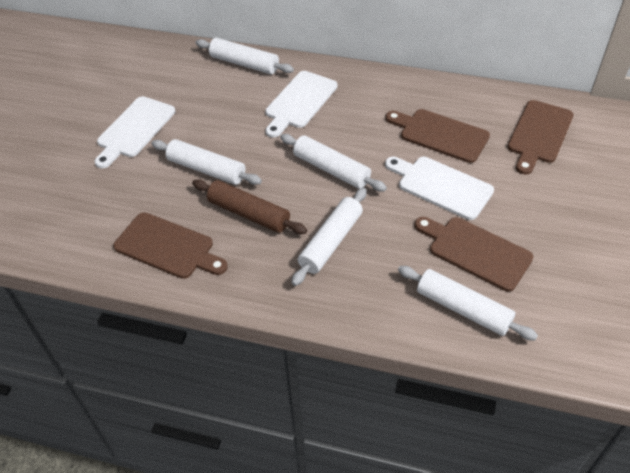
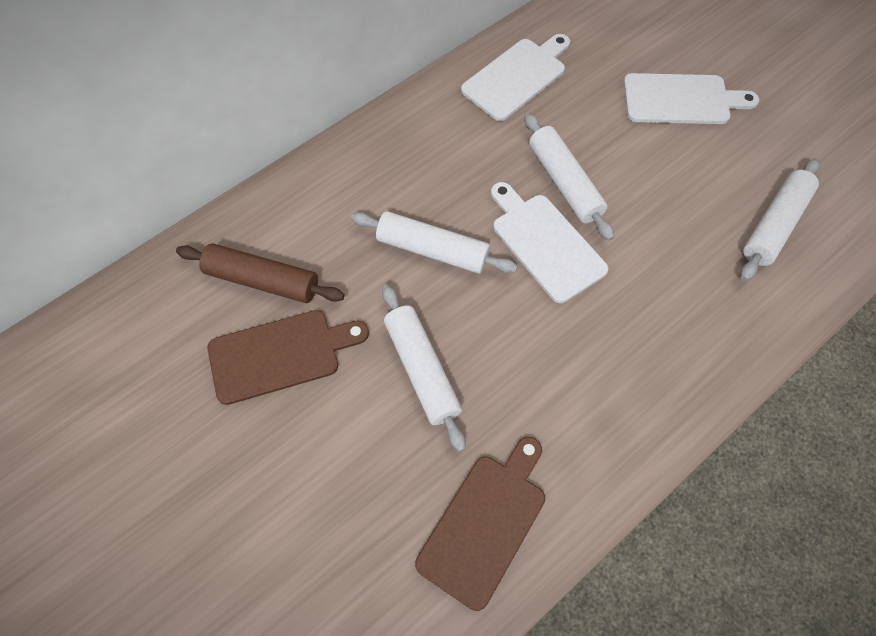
brown cutting board: 4 -> 2
white rolling pin: 5 -> 4

